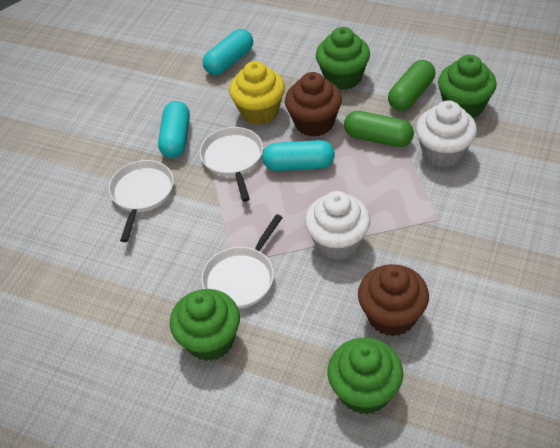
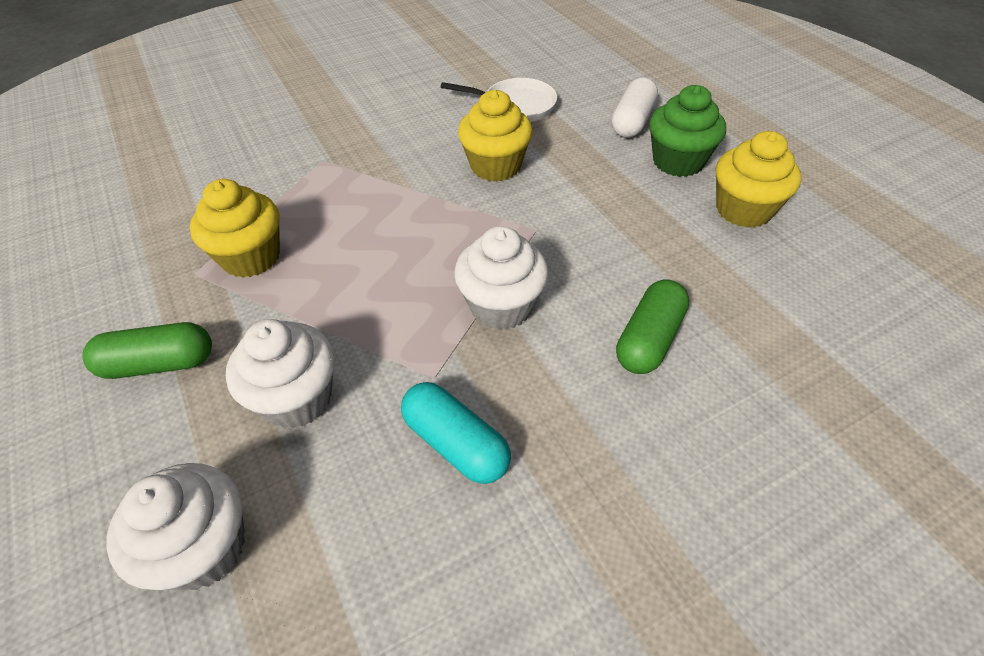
brown cupcake: 2 -> 0
green cupcake: 4 -> 1
turquoise capsule: 3 -> 1
white capsule: 0 -> 1
white cupcake: 2 -> 3
white pan: 3 -> 1
yellow cupcake: 1 -> 3

